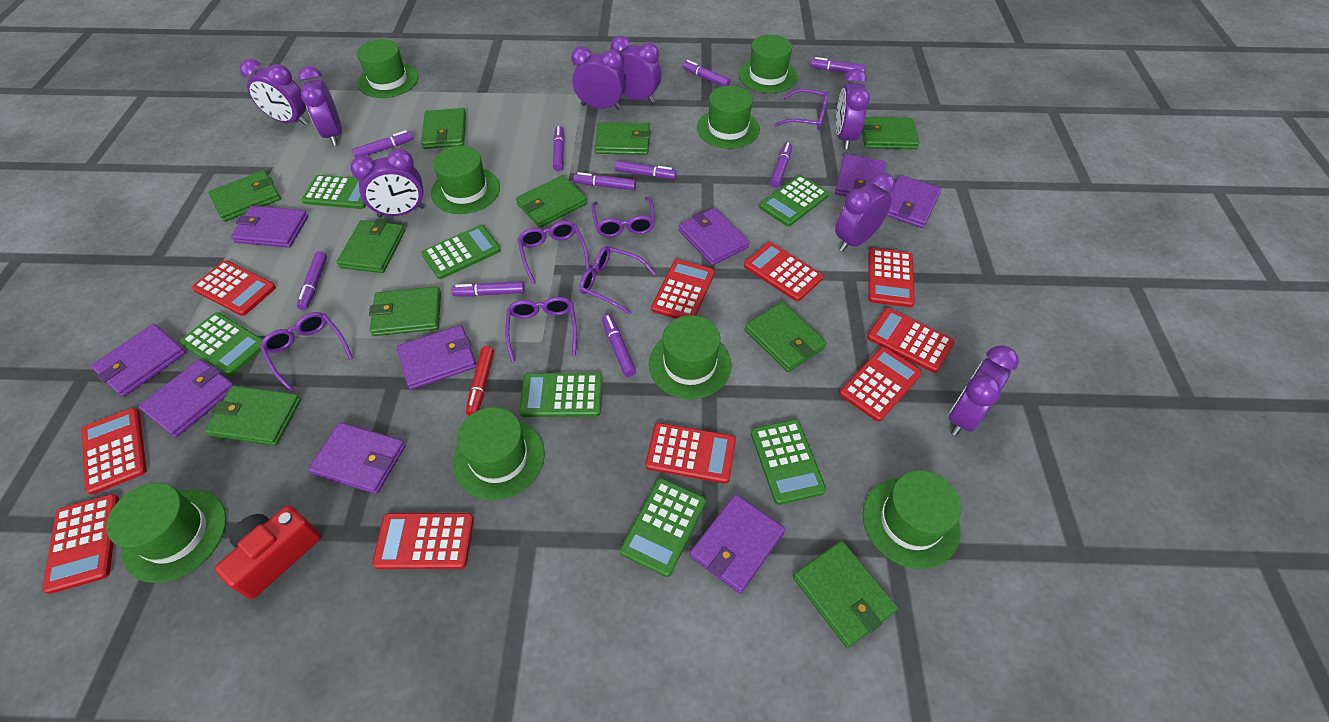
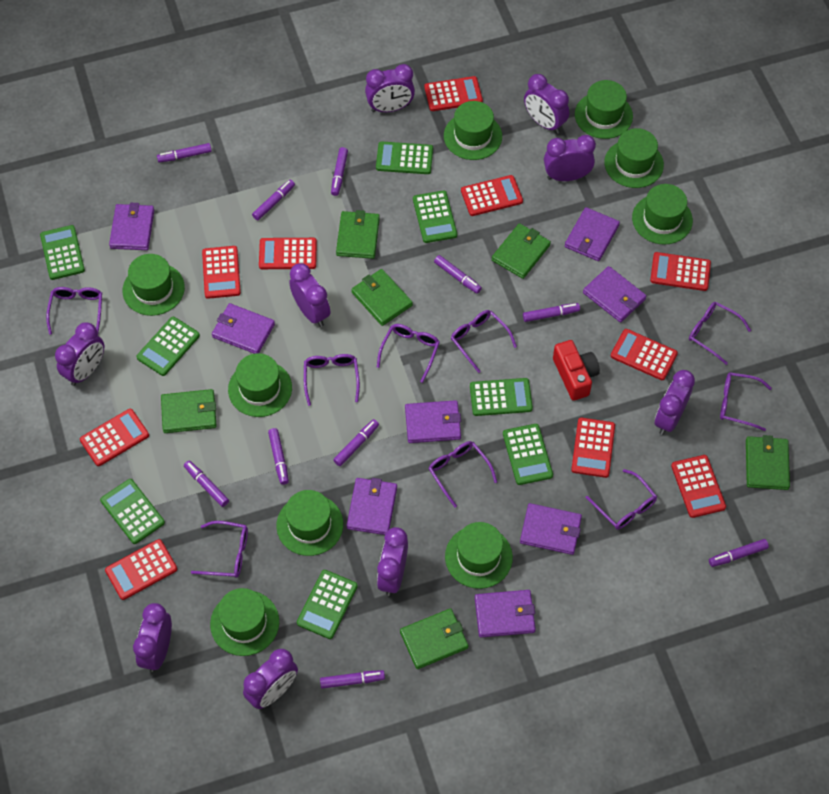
green calculator: 7 -> 8
green hat: 8 -> 9
green wallet: 10 -> 6
purple clock: 8 -> 9
purple glasses: 6 -> 9
purple wallet: 9 -> 8
red marker: 1 -> 0

